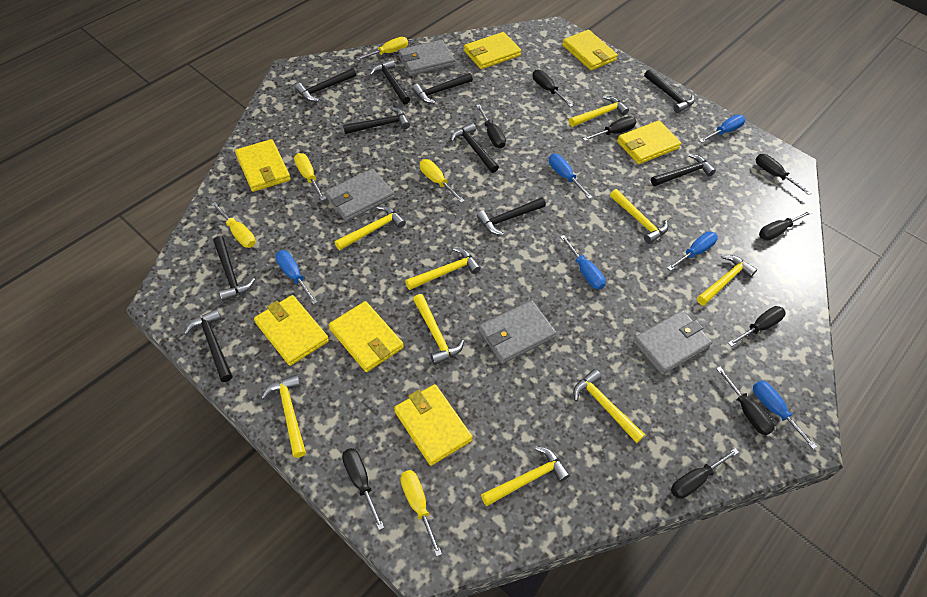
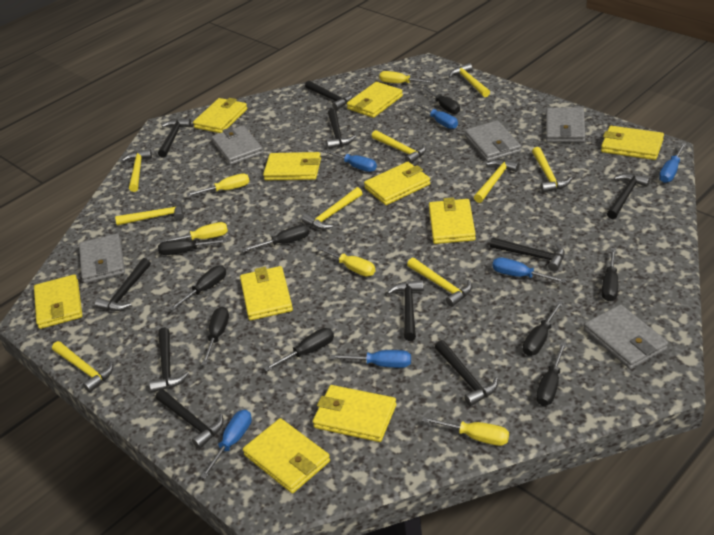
grey wallet: 4 -> 5
yellow wallet: 7 -> 10

